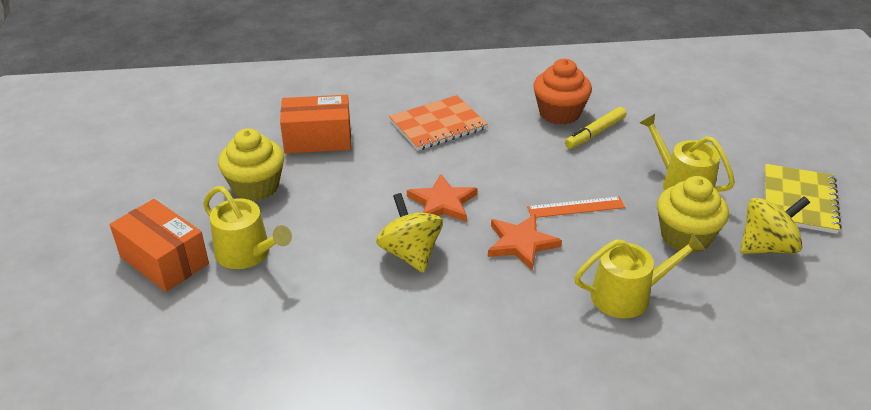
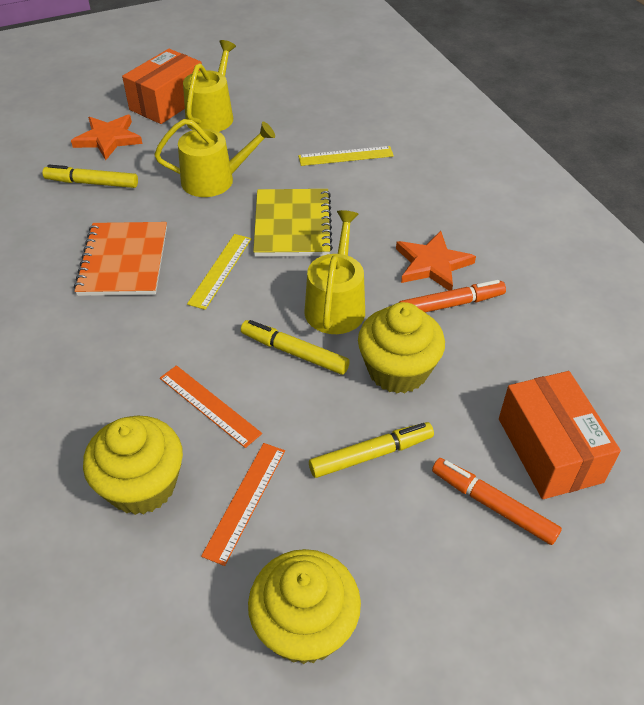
orange cupcake: 1 -> 0
orange marker: 0 -> 2
orange ruler: 1 -> 2
yellow cupcake: 2 -> 3
yellow marker: 1 -> 3
yellow ruler: 0 -> 2
yellow spinning top: 2 -> 0

